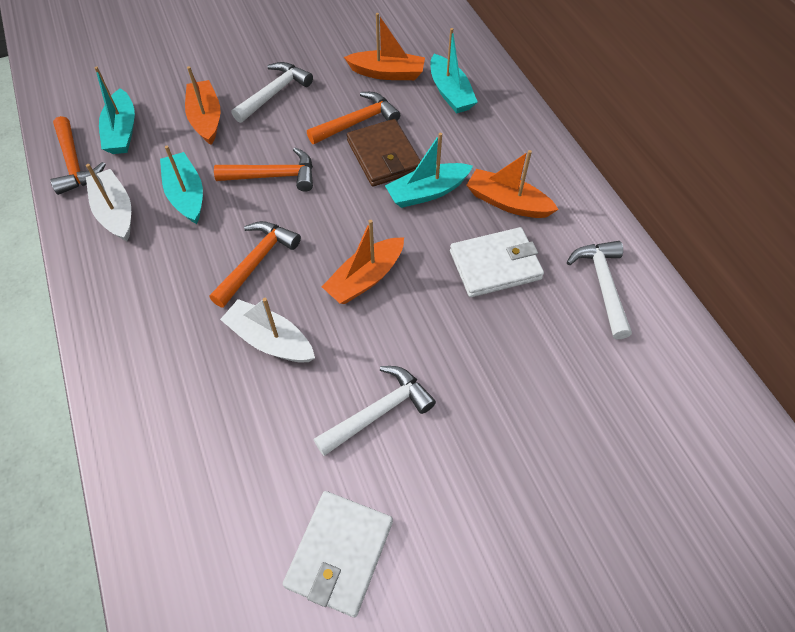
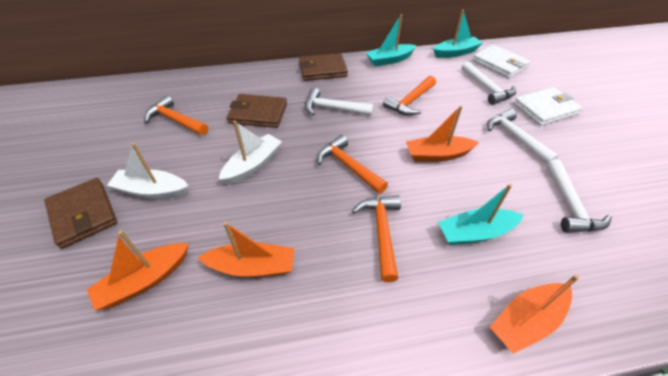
brown wallet: 1 -> 3
turquoise boat: 4 -> 3
white hammer: 3 -> 4

